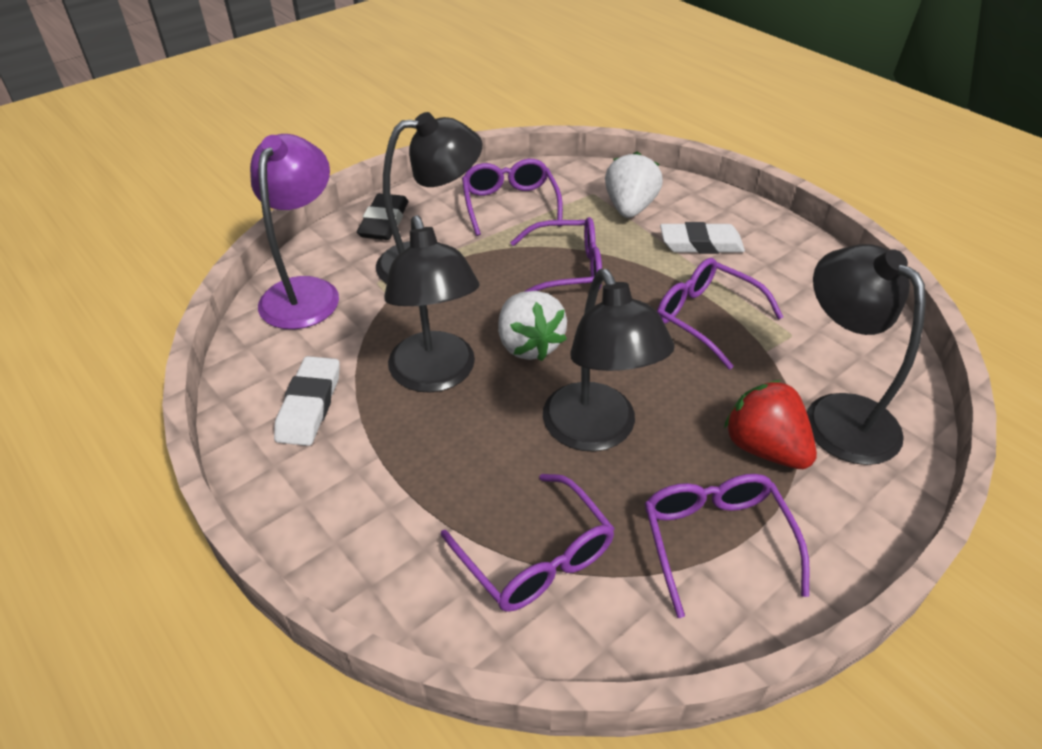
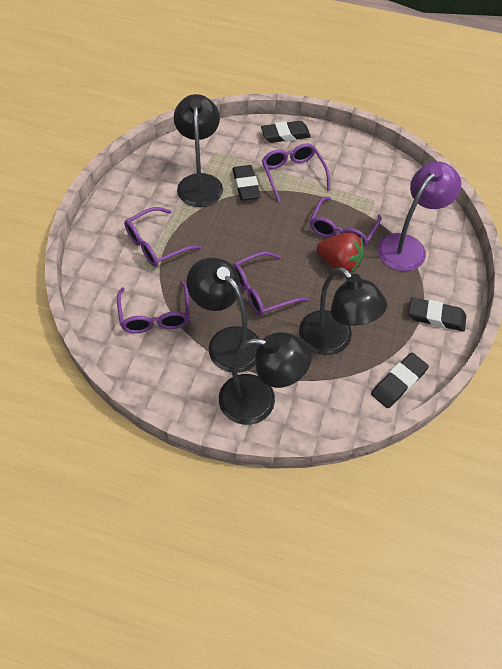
black eraser: 1 -> 4
white eraser: 2 -> 0
white strawberry: 2 -> 0

